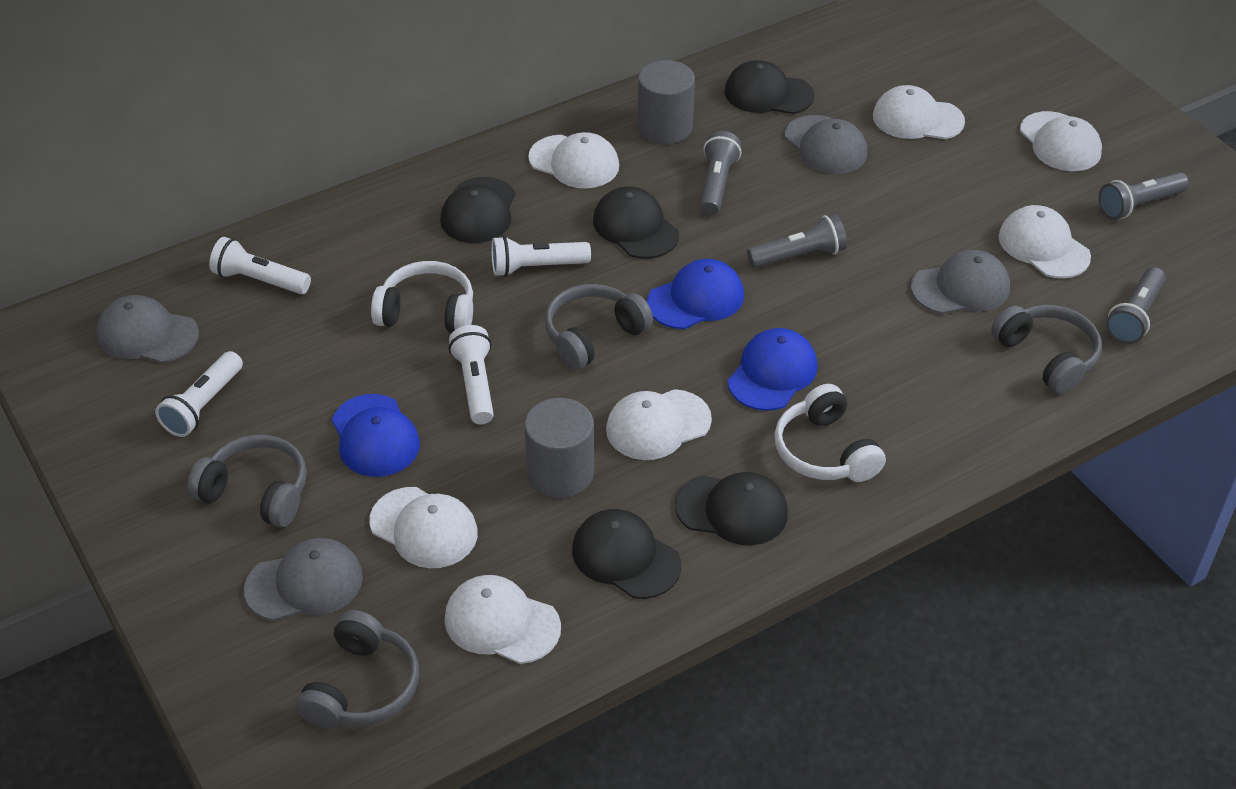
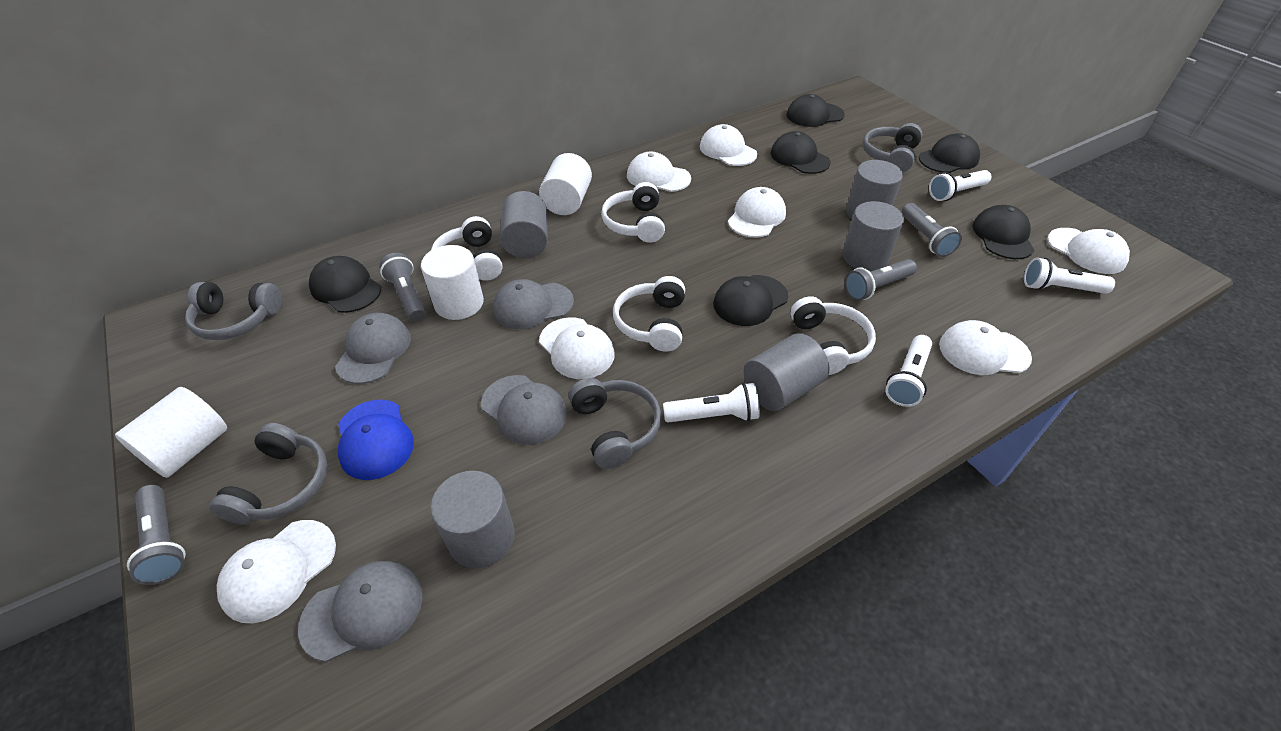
black cap: 5 -> 6
blue cap: 3 -> 1
grey cylinder: 2 -> 5
white cylinder: 0 -> 3
white headphones: 2 -> 4

